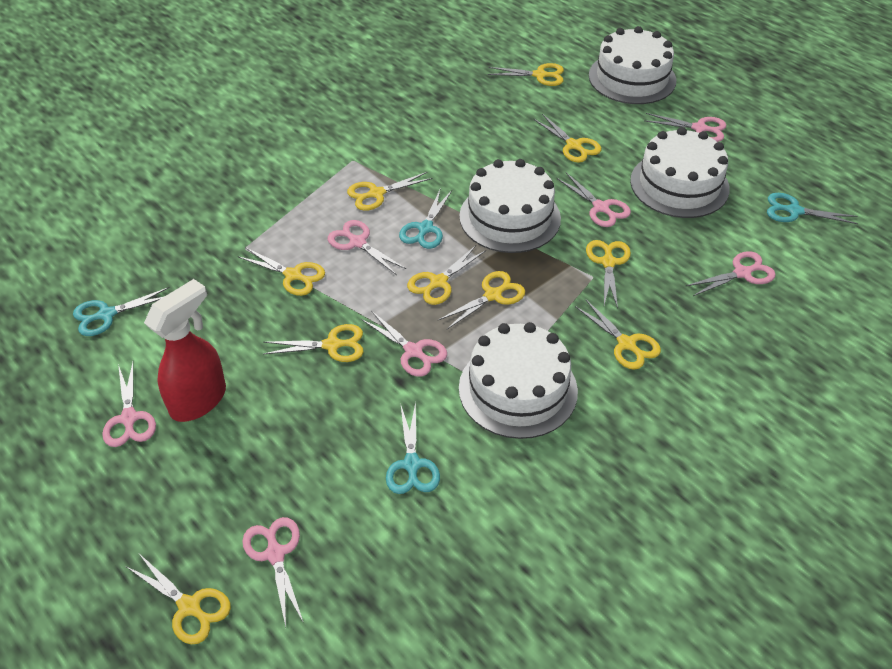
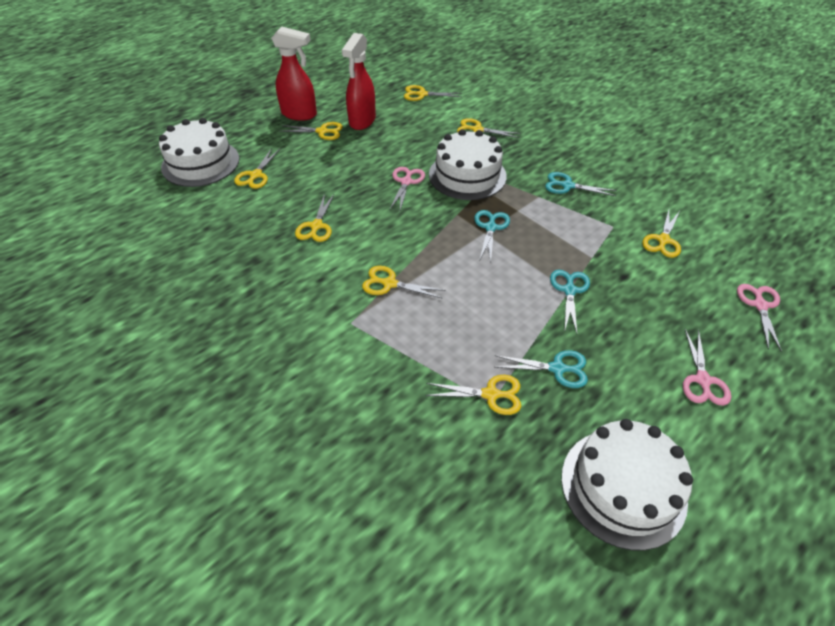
pink scissors: 7 -> 3
red spray bottle: 1 -> 2
white cake: 4 -> 3
yellow scissors: 10 -> 8

